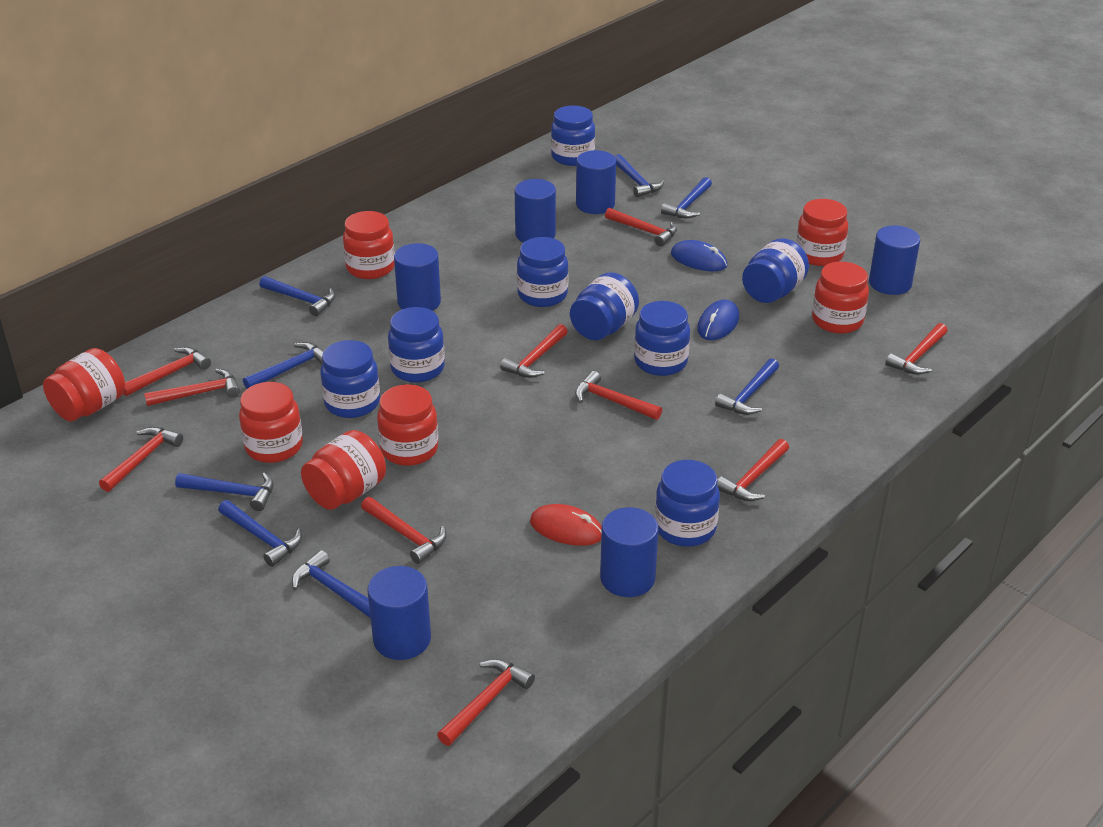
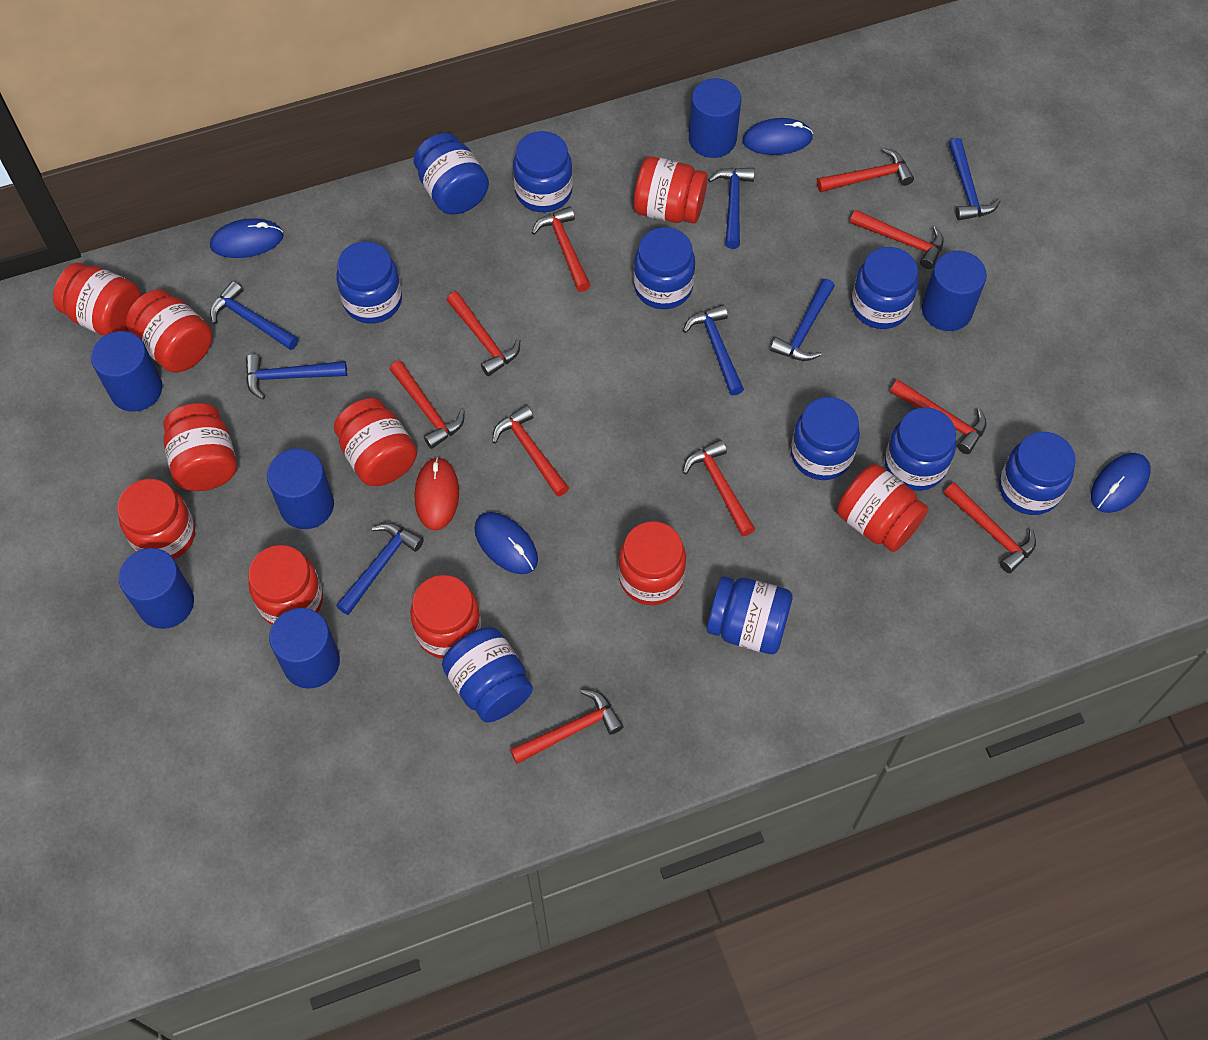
blue hammer: 8 -> 7
blue jar: 8 -> 10
blue mouse: 2 -> 4
red jar: 7 -> 10

